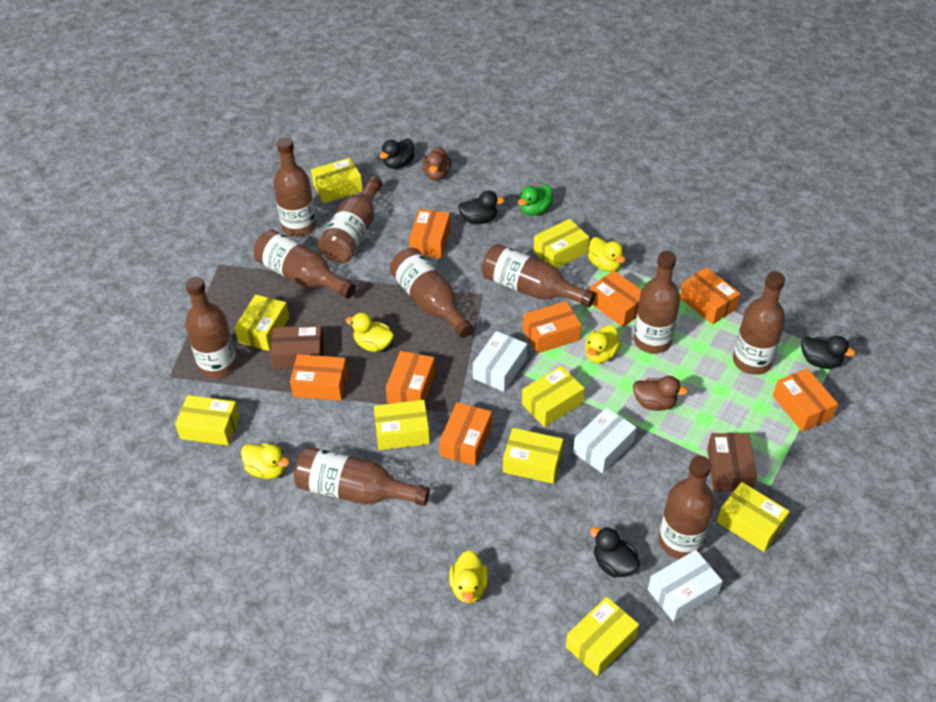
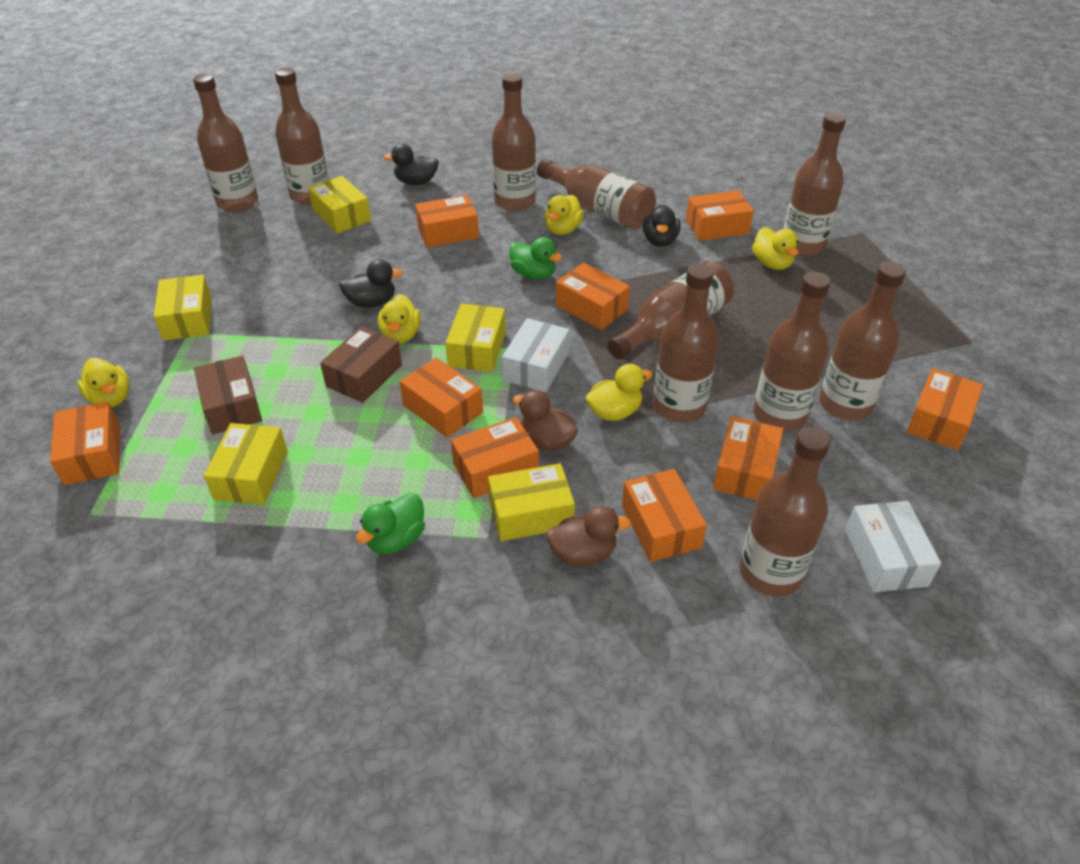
black duck: 4 -> 3
green duck: 1 -> 2
orange box: 8 -> 9
white box: 3 -> 2
yellow box: 9 -> 5

